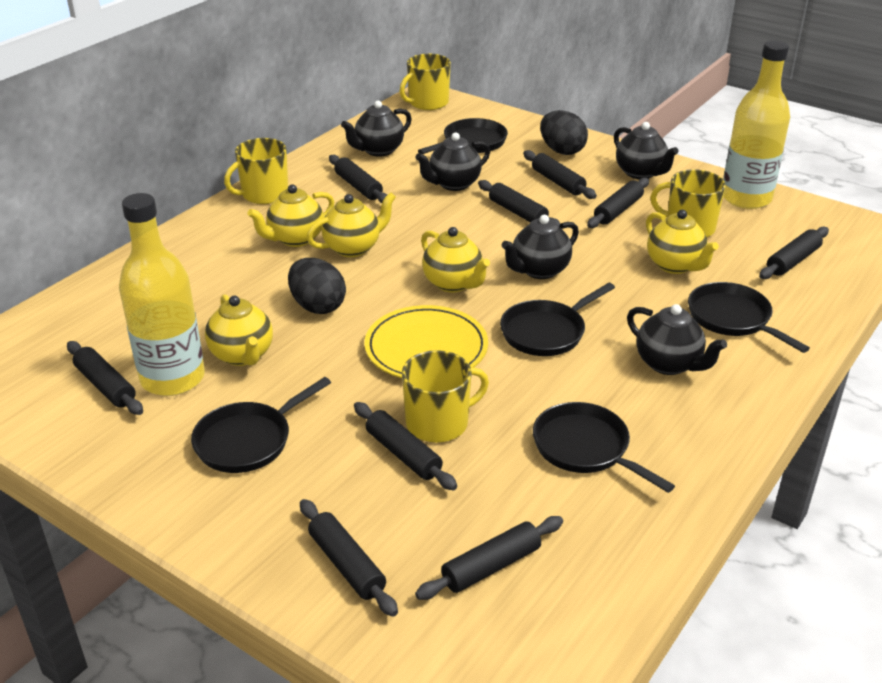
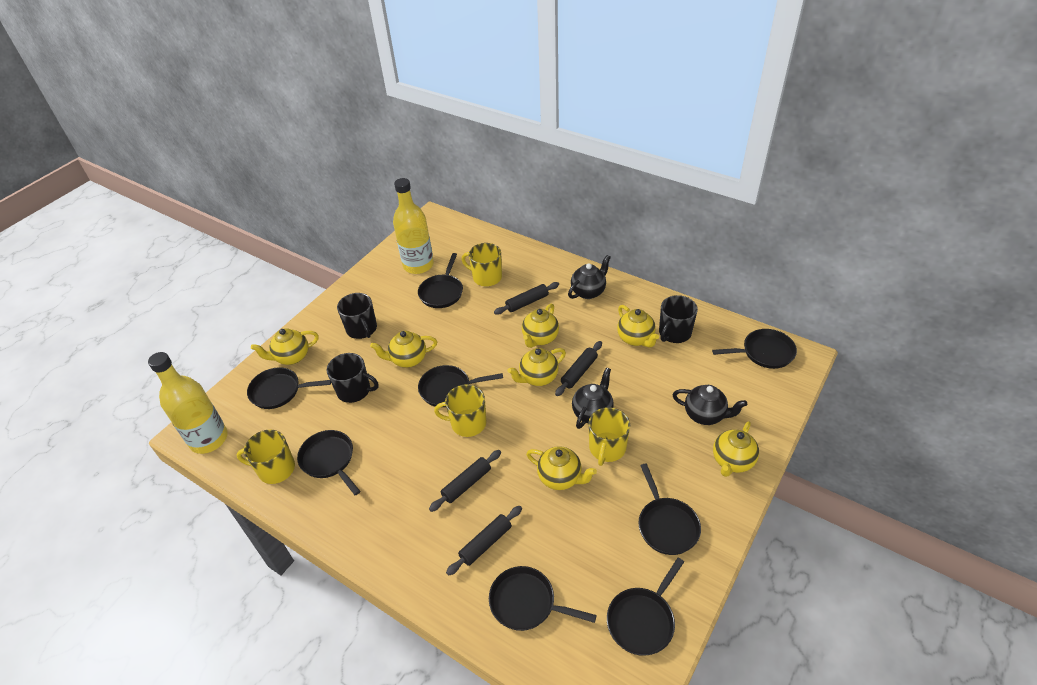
black egg: 2 -> 0
black mug: 0 -> 3
black pan: 5 -> 8
black rolling pin: 9 -> 4
black teapot: 5 -> 3
yellow plate: 1 -> 0
yellow teapot: 5 -> 7

